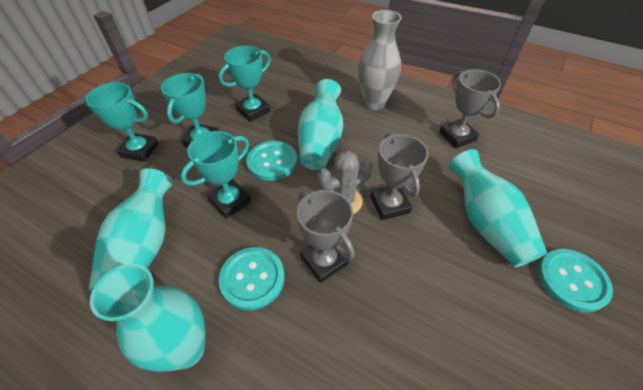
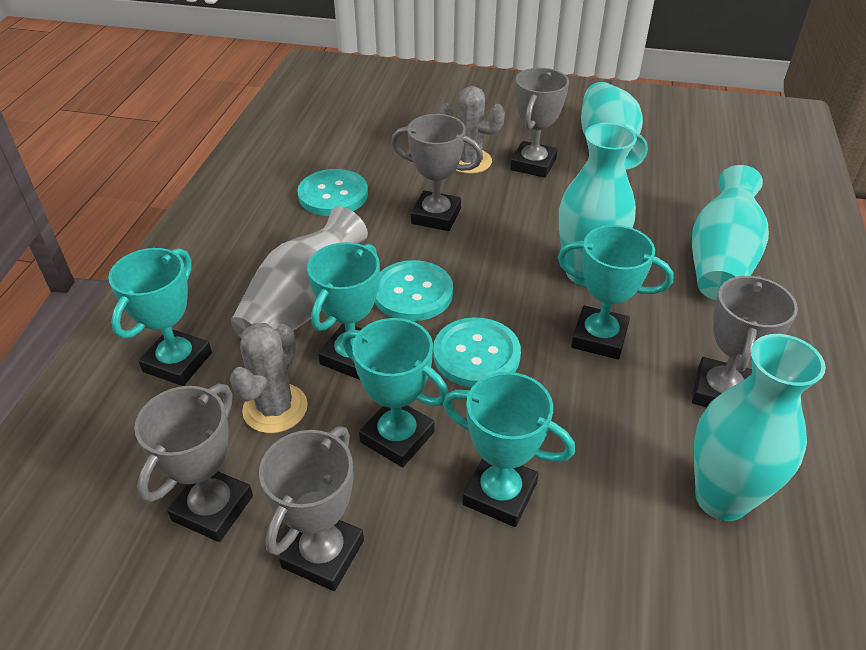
grey cactus: 1 -> 2
grey trophy: 3 -> 5
turquoise trophy: 4 -> 5

